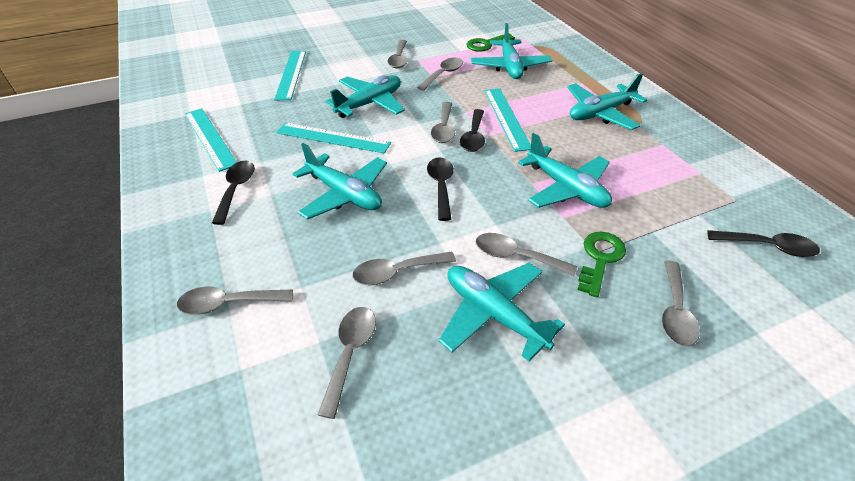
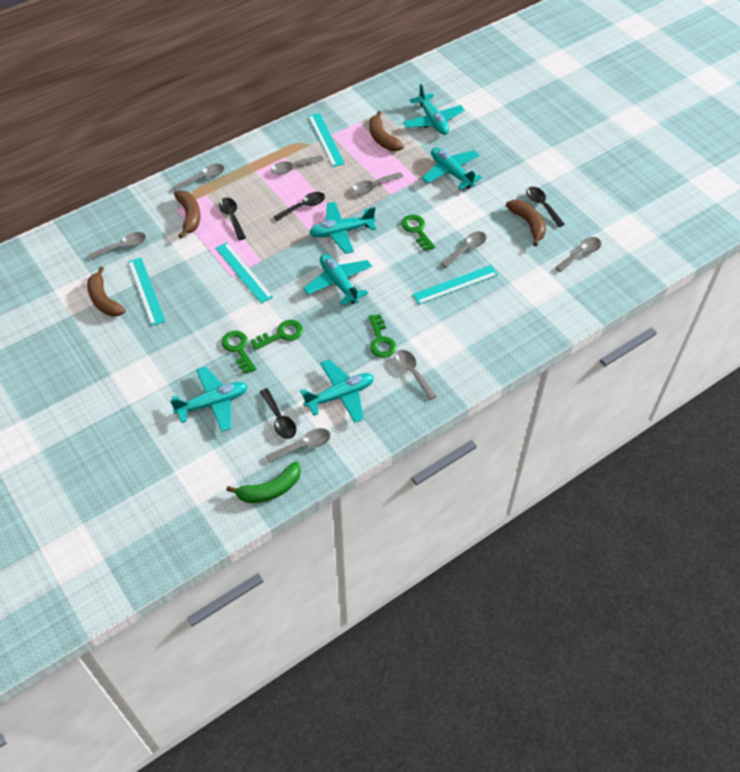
brown banana: 0 -> 4
green banana: 0 -> 1
green key: 2 -> 4

